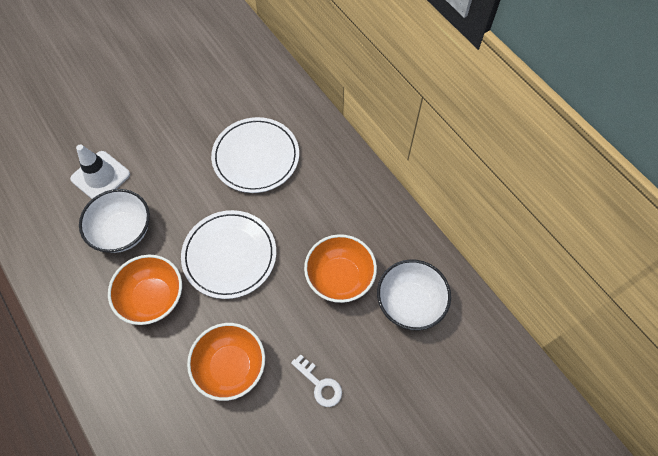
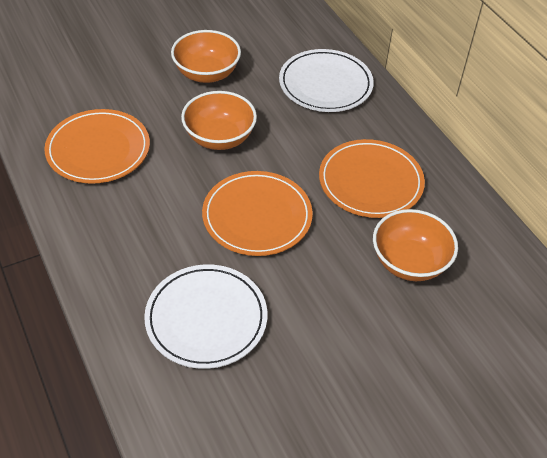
orange plate: 0 -> 3
white bowl: 2 -> 0
white key: 1 -> 0
white traffic cone: 1 -> 0

